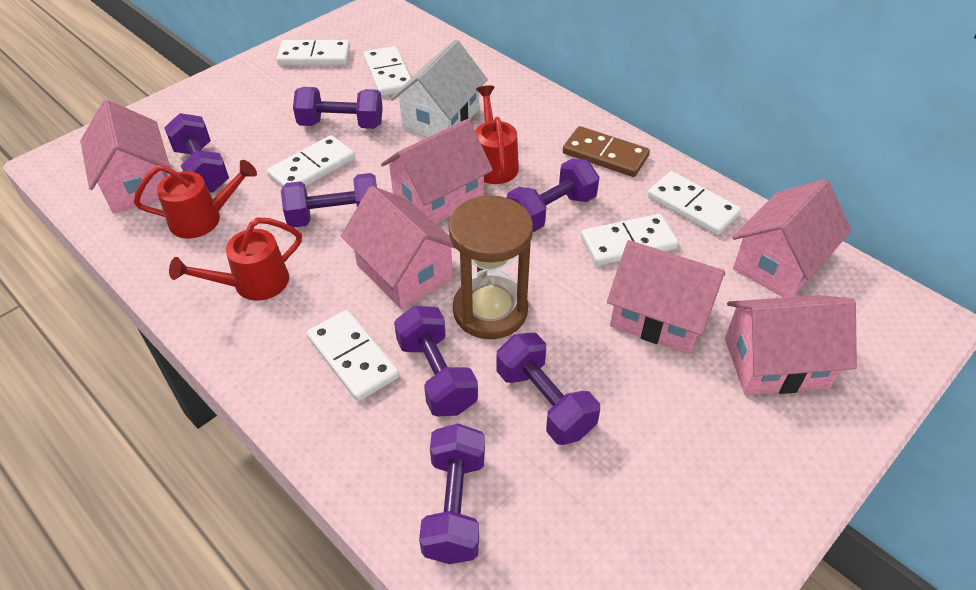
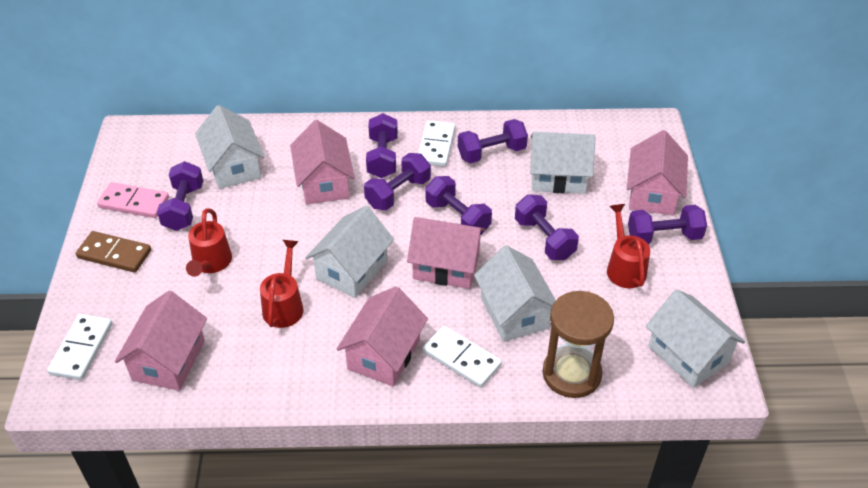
pink domino: 0 -> 1
pink house: 6 -> 5
white domino: 6 -> 3
white house: 1 -> 5

